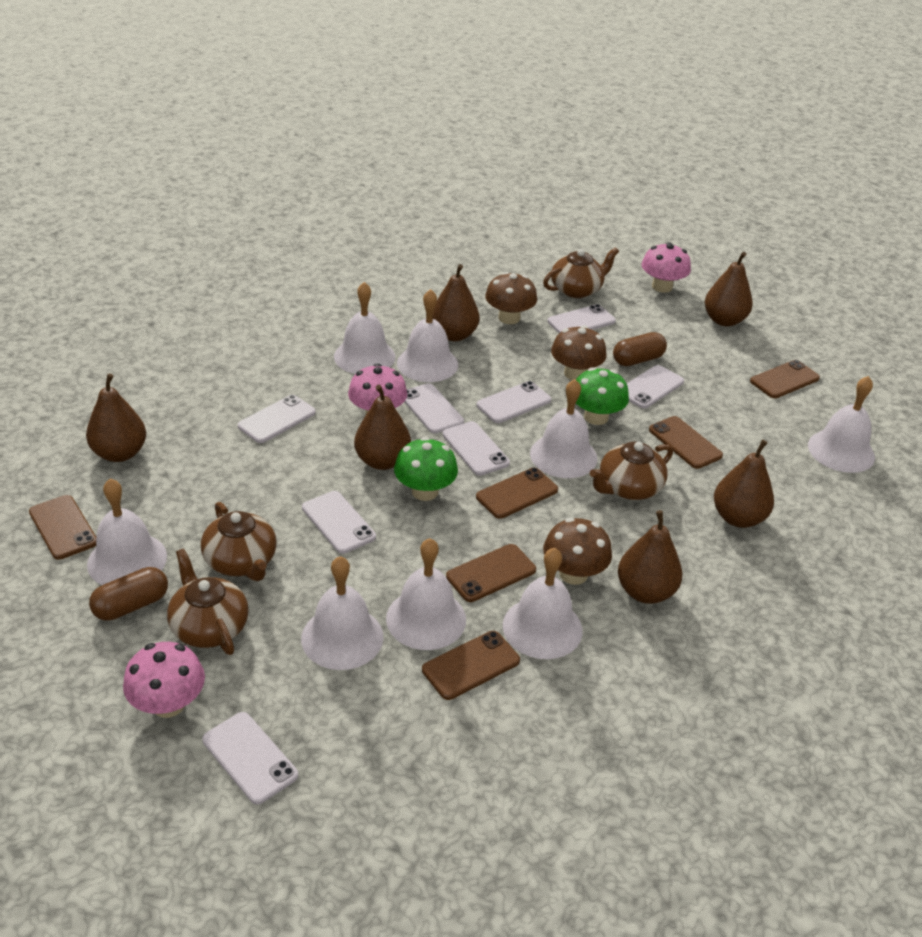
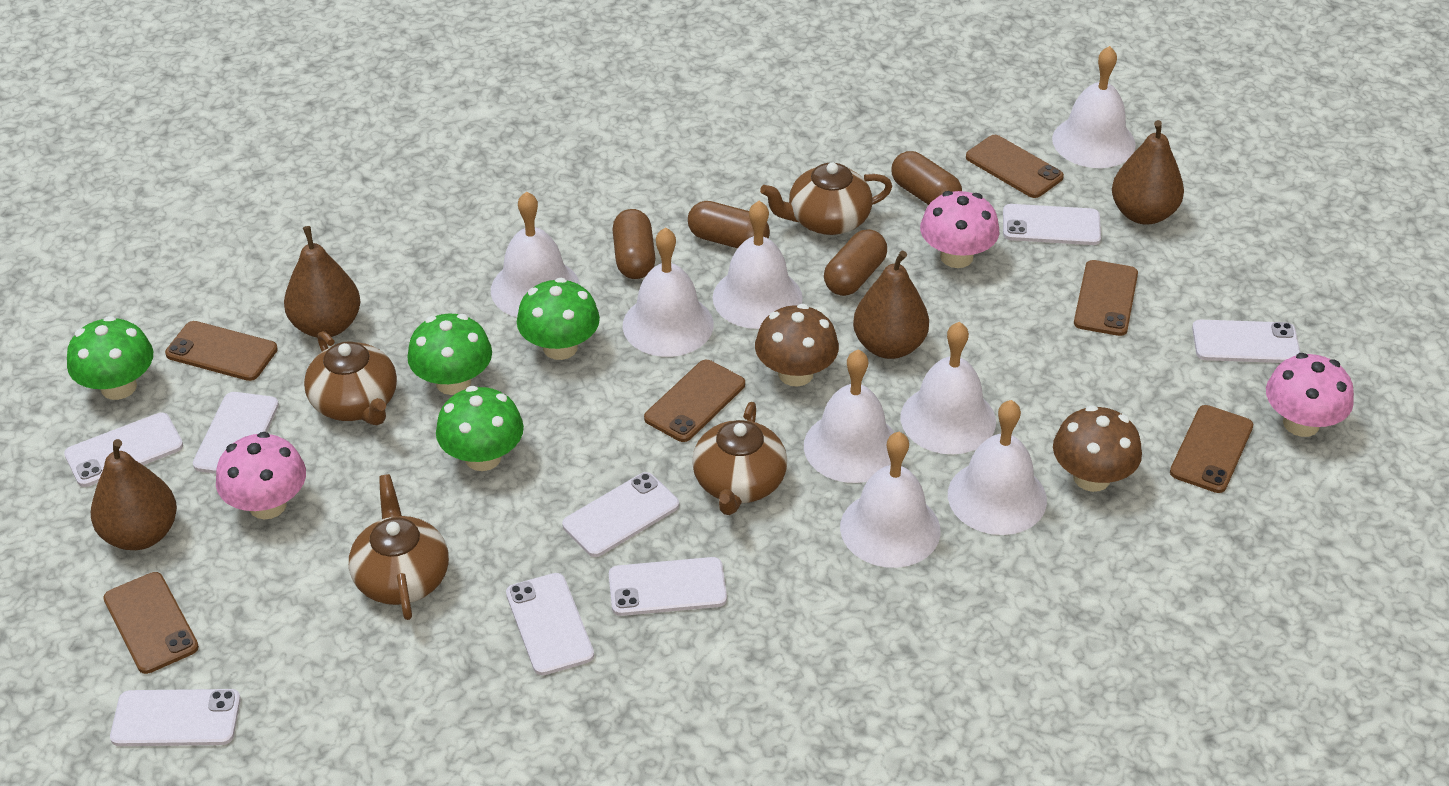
brown capsule: 2 -> 4
brown mushroom: 3 -> 2
brown pear: 6 -> 4
green mushroom: 2 -> 4

